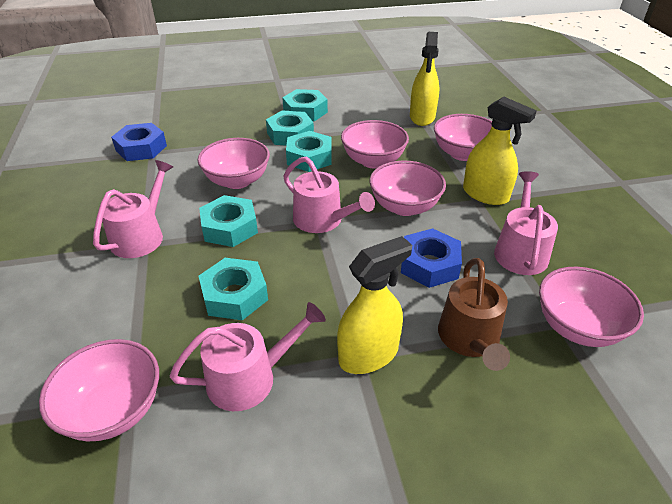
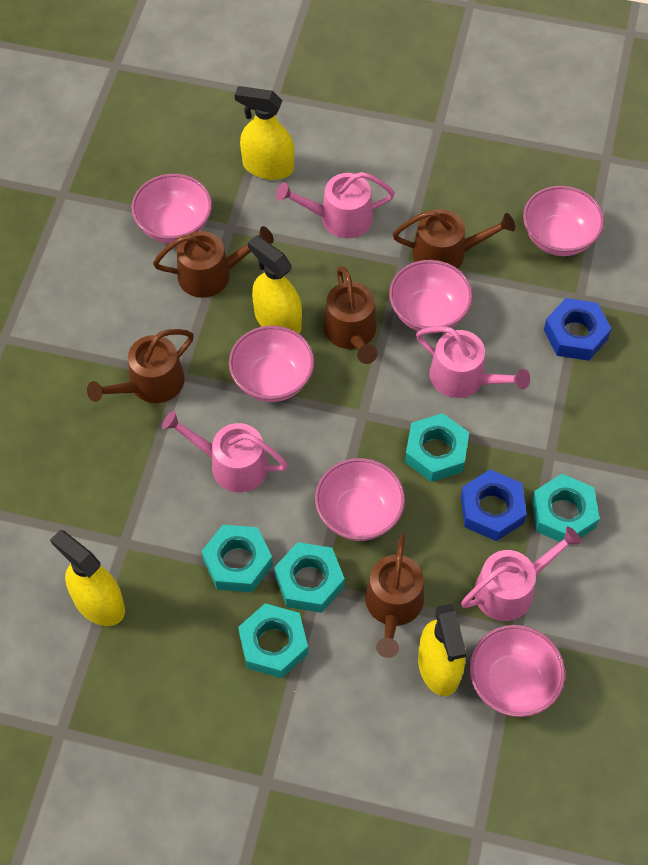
brown watering can: 1 -> 5
yellow spray bottle: 3 -> 4

